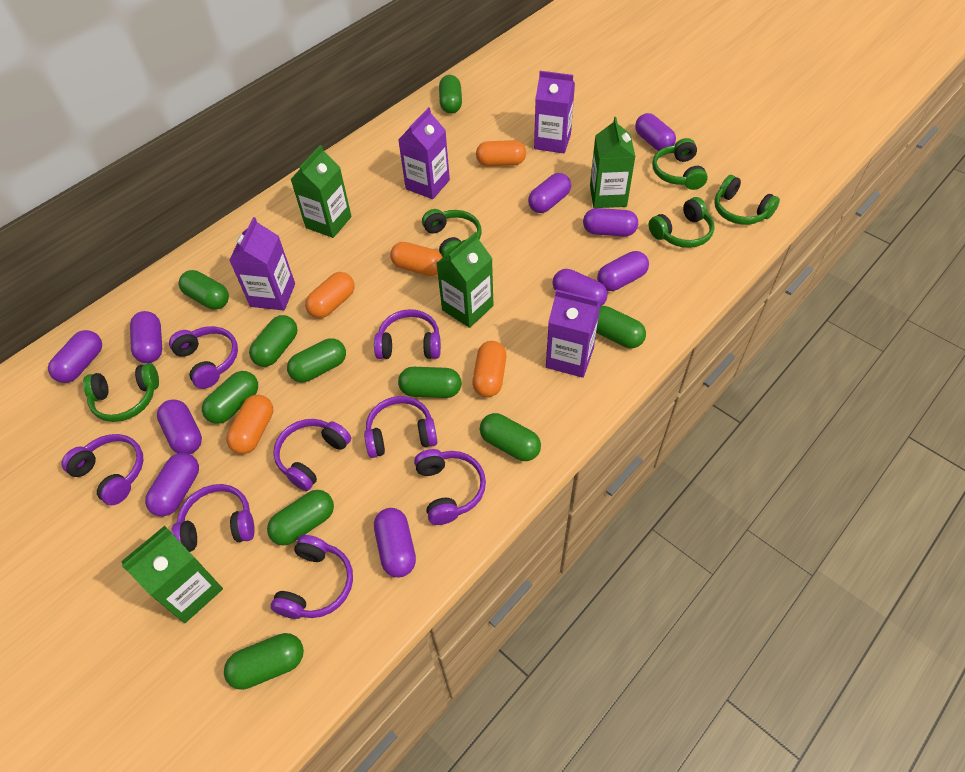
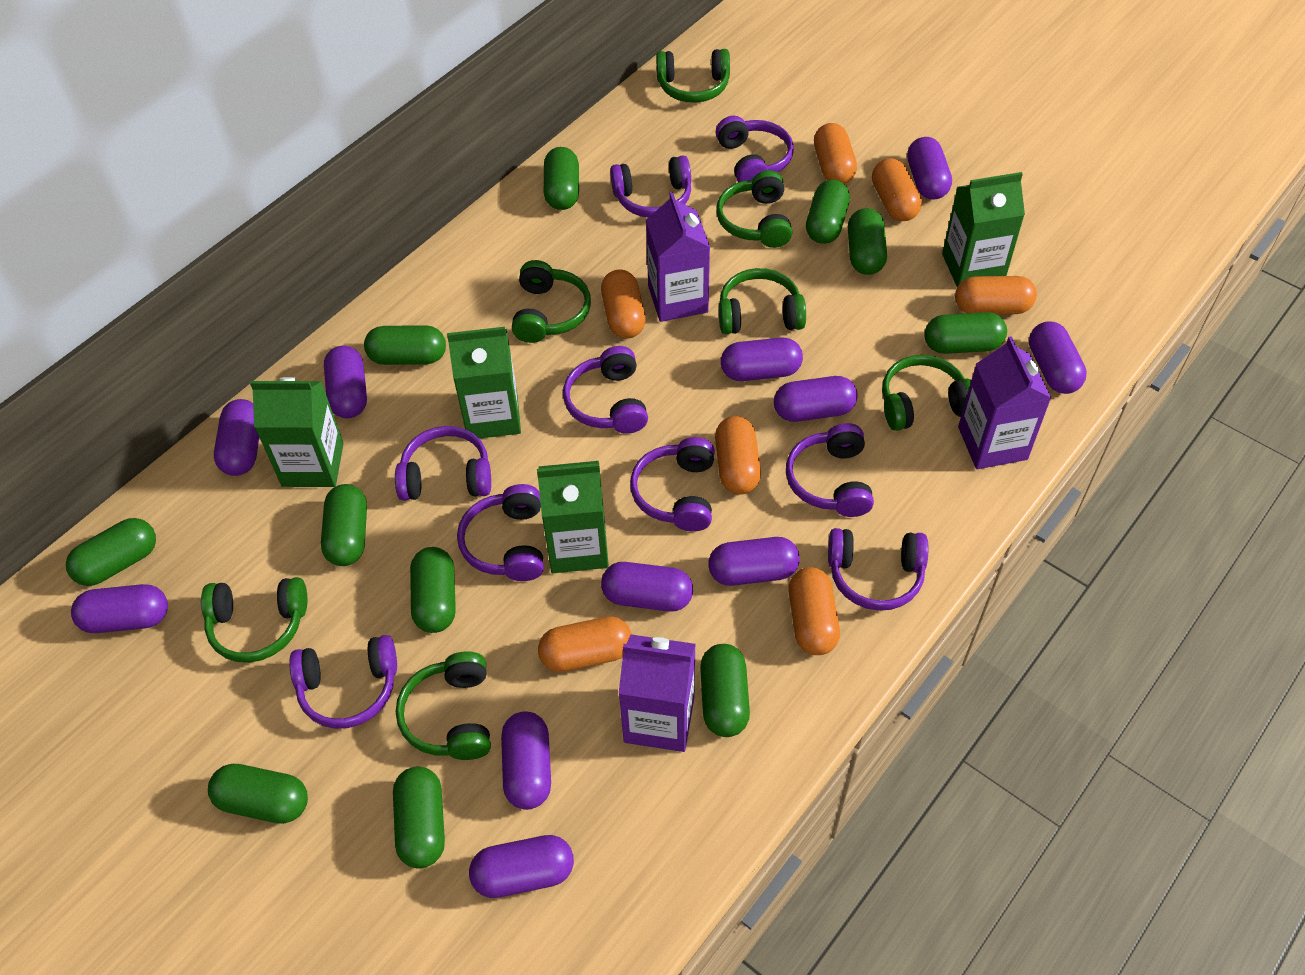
green capsule: 10 -> 11
green headphones: 5 -> 7
orange capsule: 5 -> 7
purple capsule: 10 -> 11
purple carton: 4 -> 3
purple headphones: 8 -> 9

